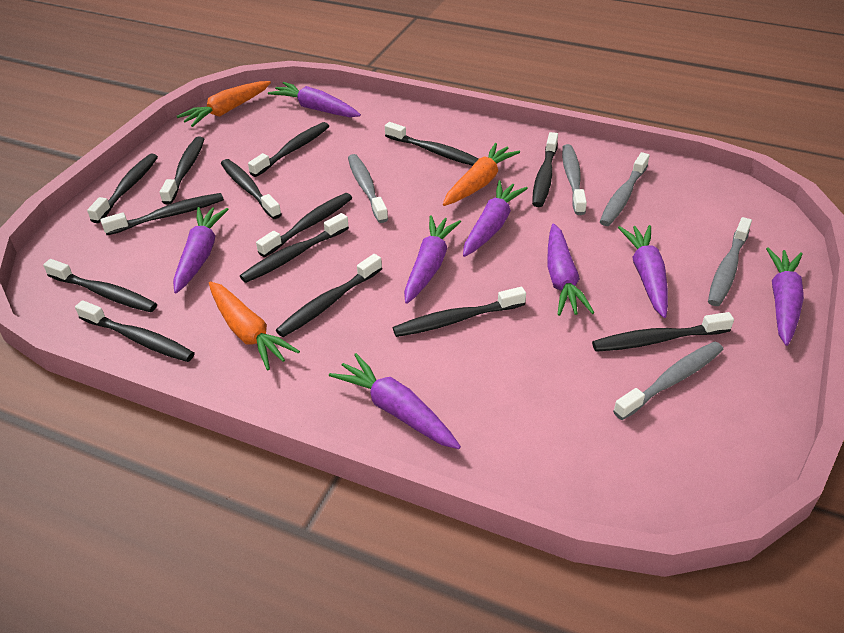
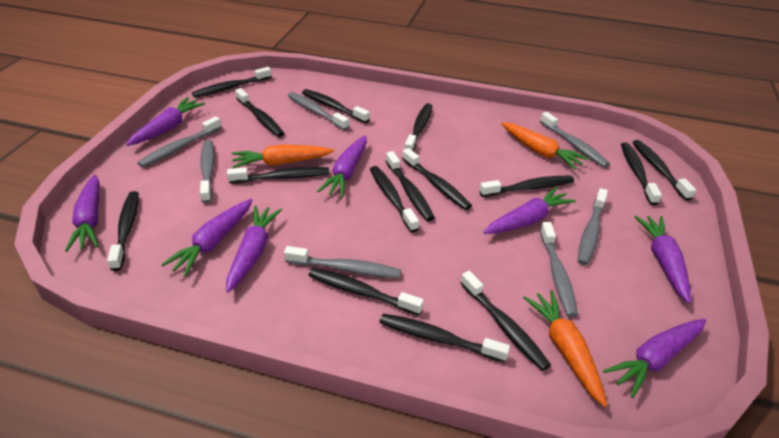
black toothbrush: 14 -> 15
grey toothbrush: 5 -> 7

